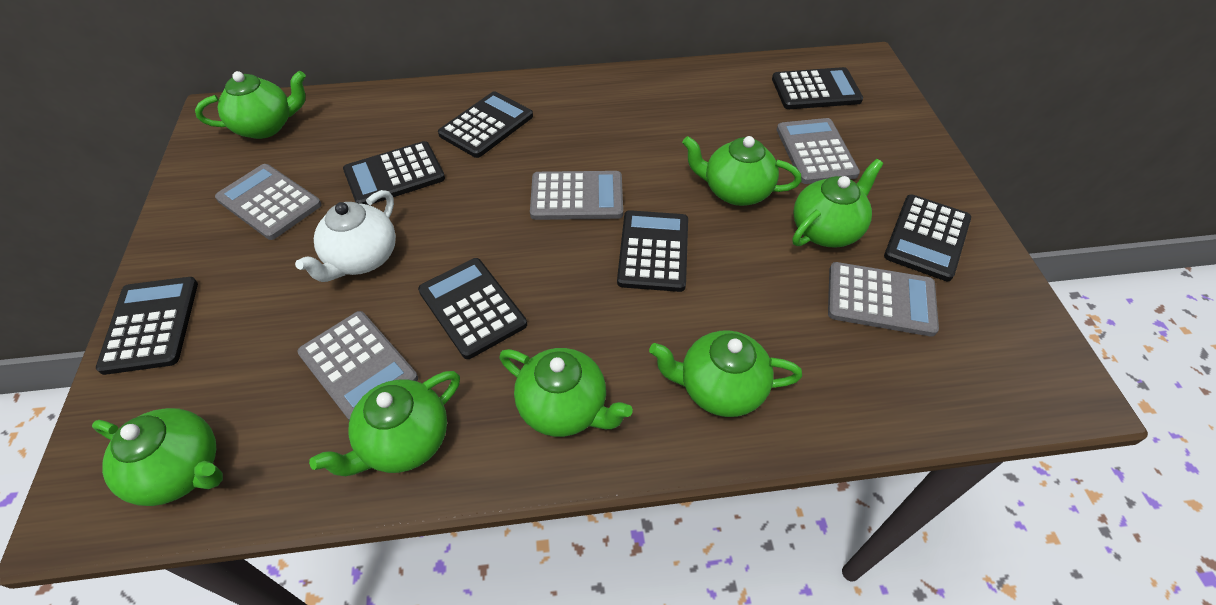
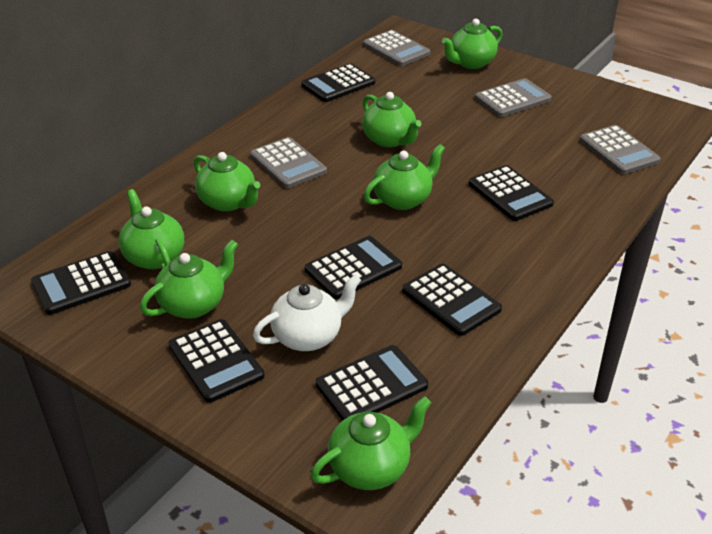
grey calculator: 5 -> 4

